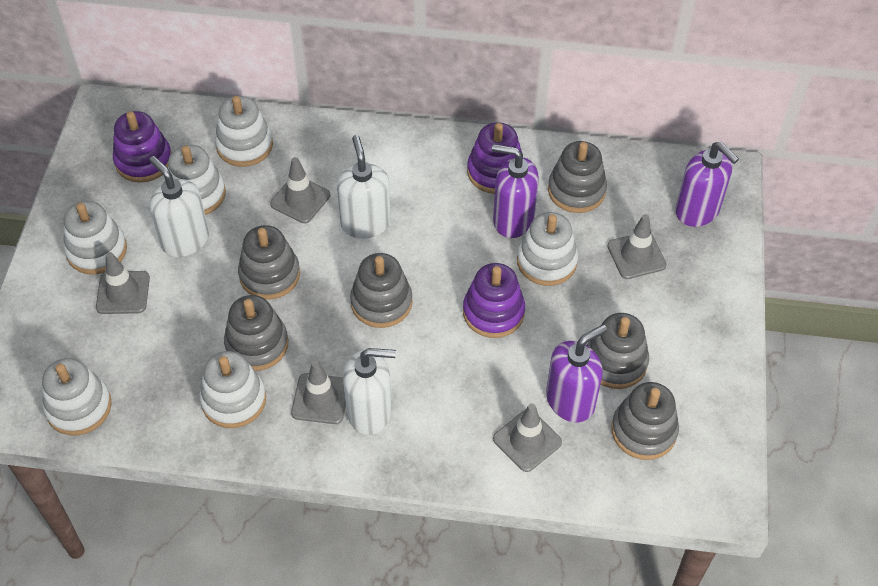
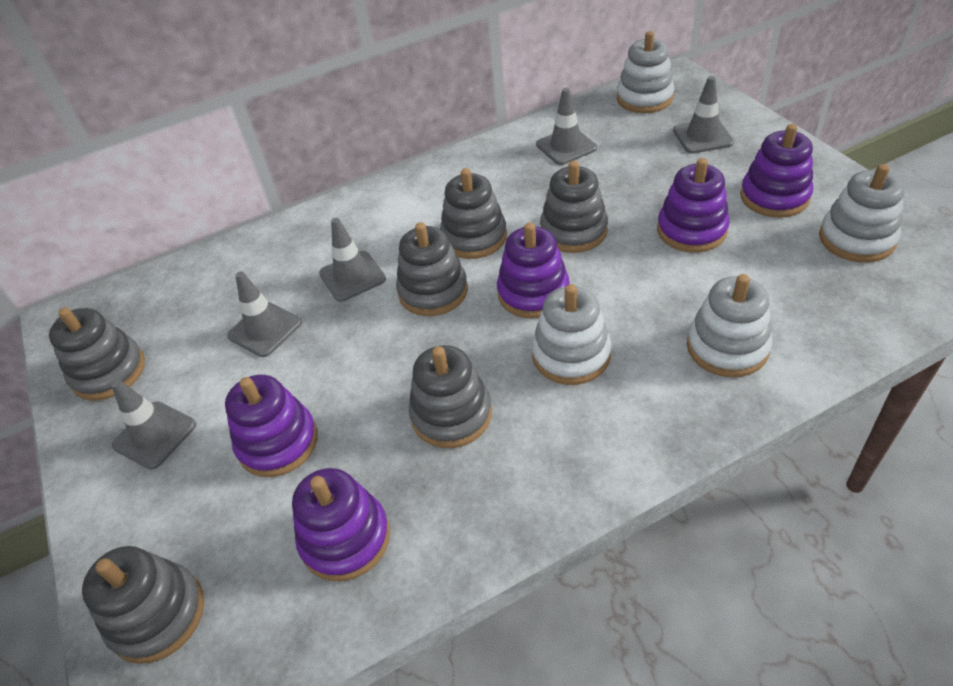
purple soap dispenser: 3 -> 0
purple stacking toy: 3 -> 5
white soap dispenser: 3 -> 0
white stacking toy: 6 -> 4

